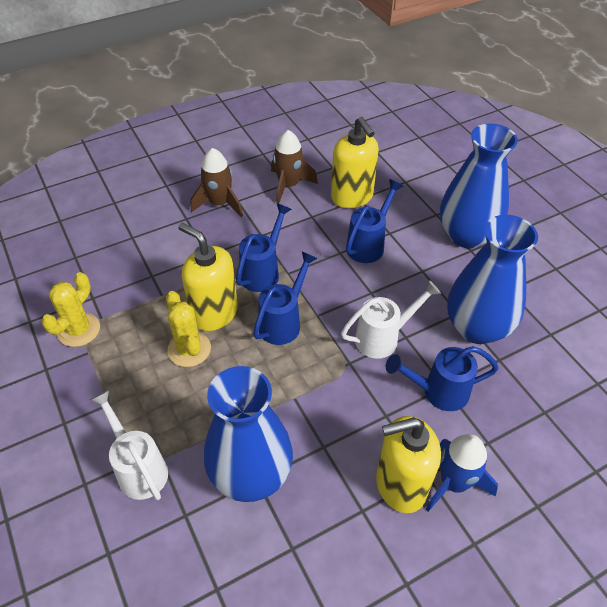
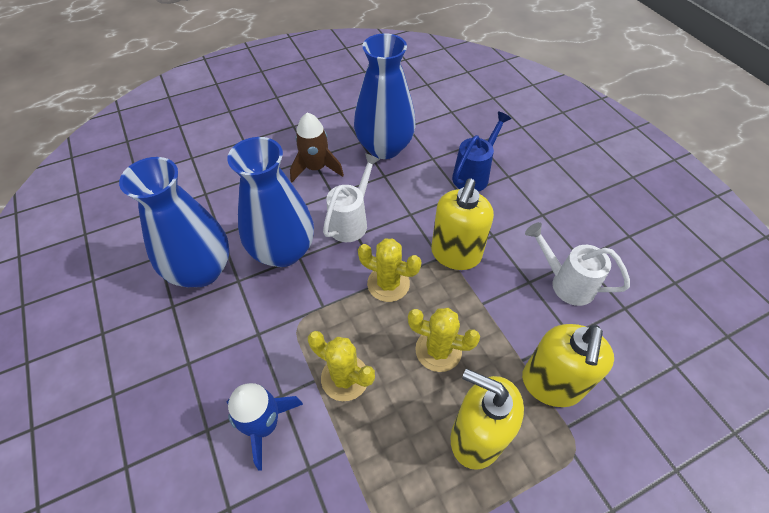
blue watering can: 4 -> 1
brown rocket: 2 -> 1
yellow cactus: 2 -> 3

